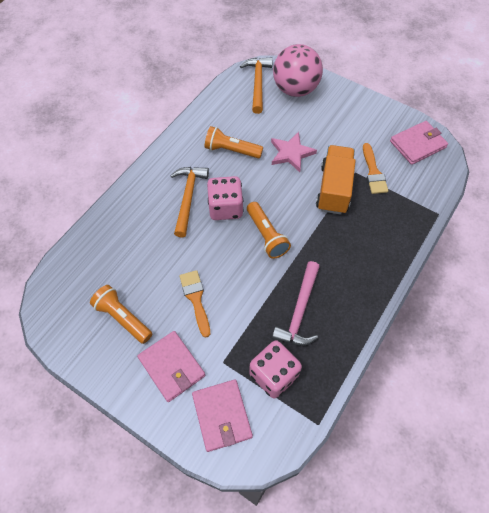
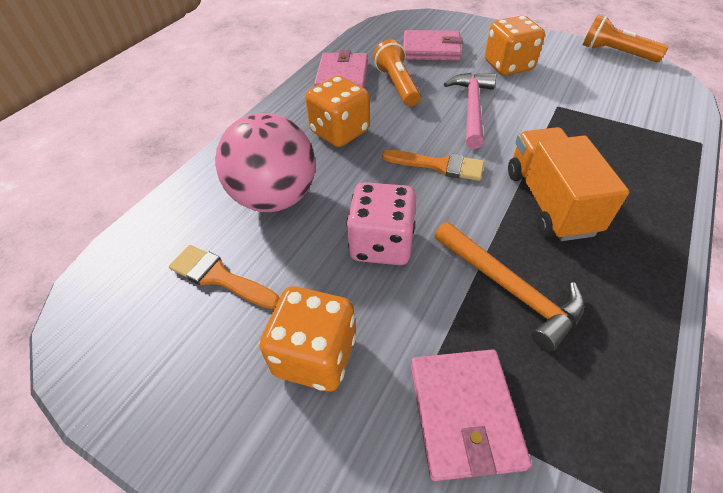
orange dice: 0 -> 3
orange flashlight: 3 -> 2
orange hammer: 2 -> 1
pink dice: 2 -> 1
pink star: 1 -> 0

